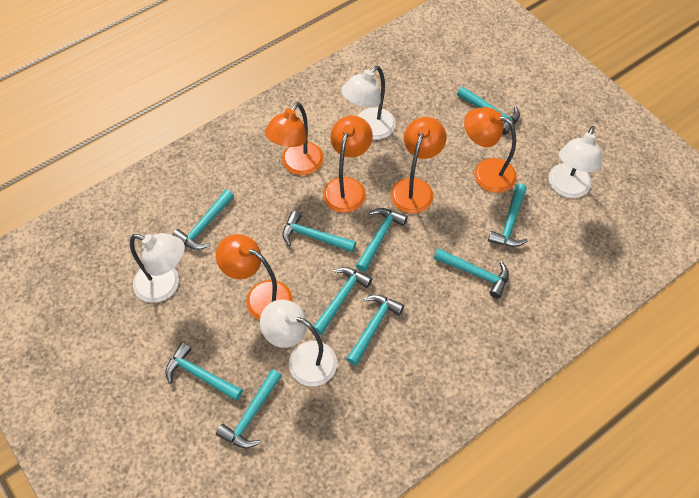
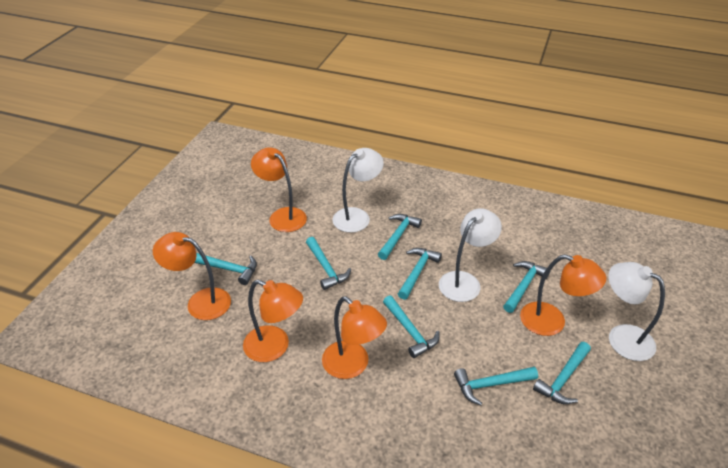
turquoise hammer: 10 -> 8
white lamp: 4 -> 3

